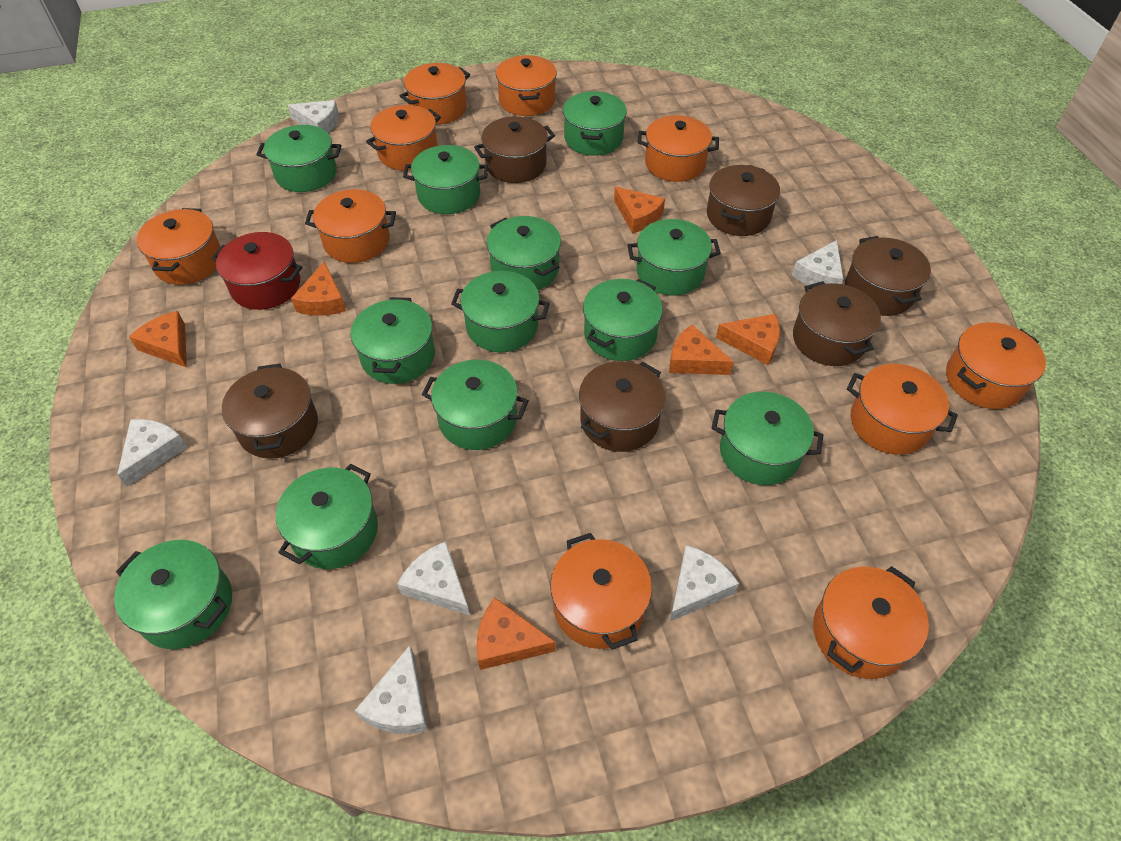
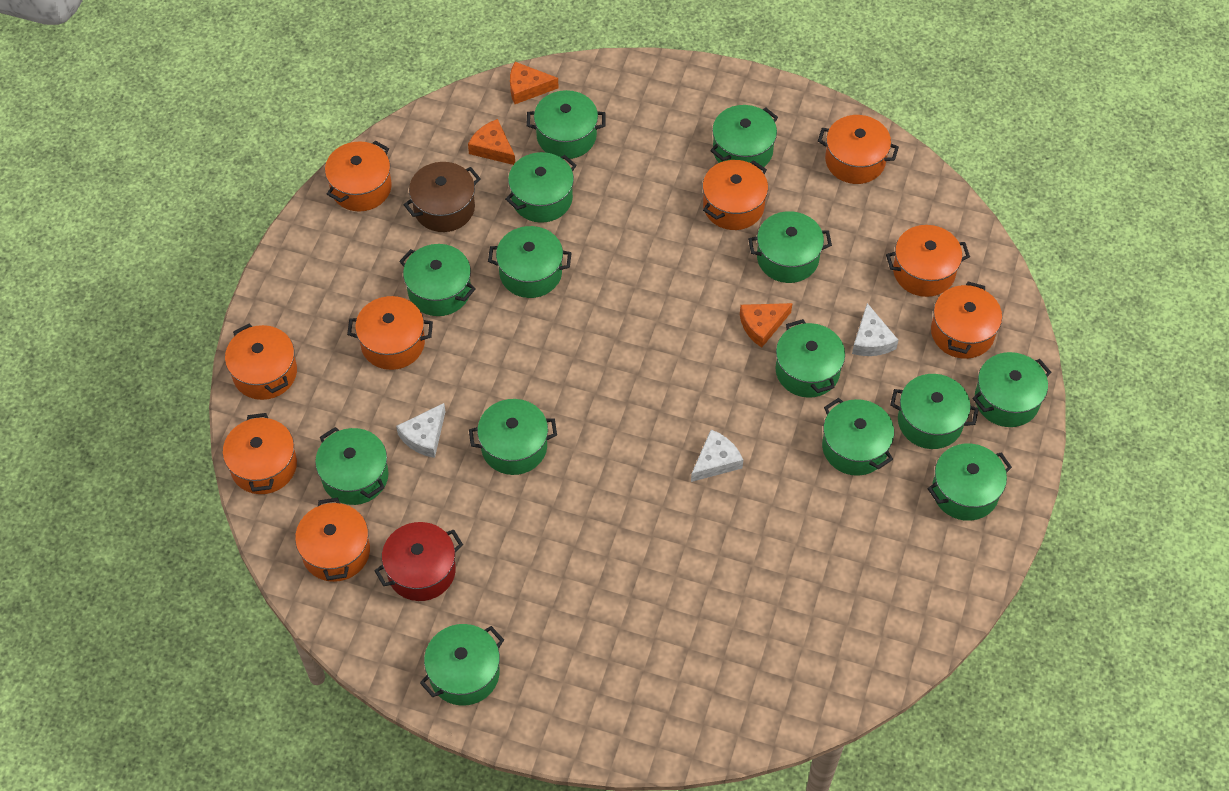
brown pot: 6 -> 1
green pot: 12 -> 14
orange cheese: 6 -> 3
orange pot: 10 -> 9
white cheese: 6 -> 3

